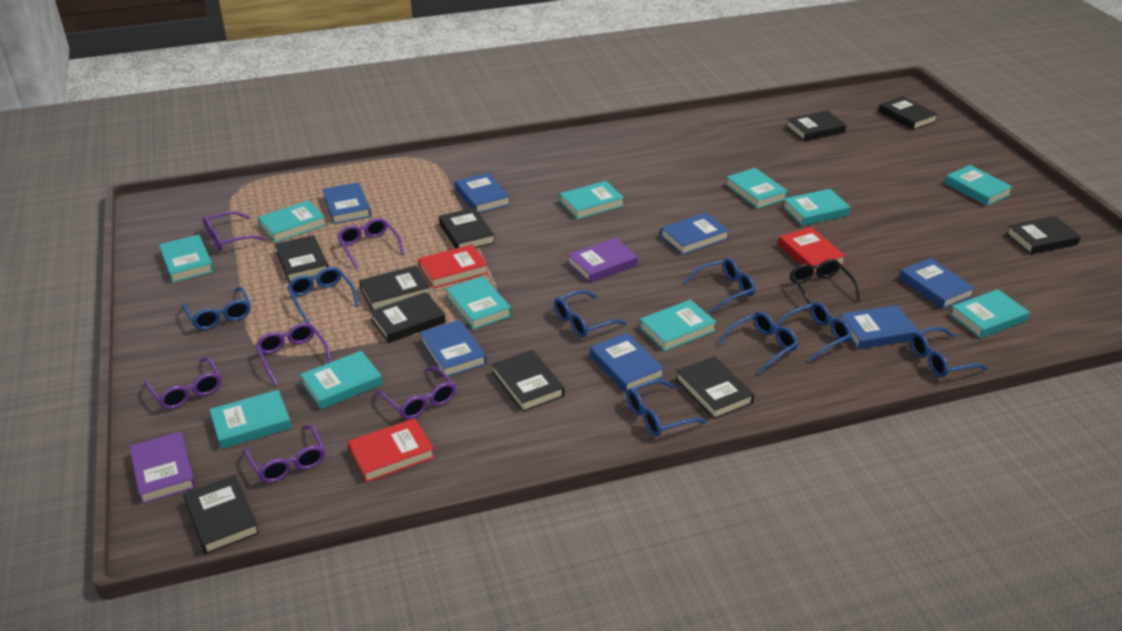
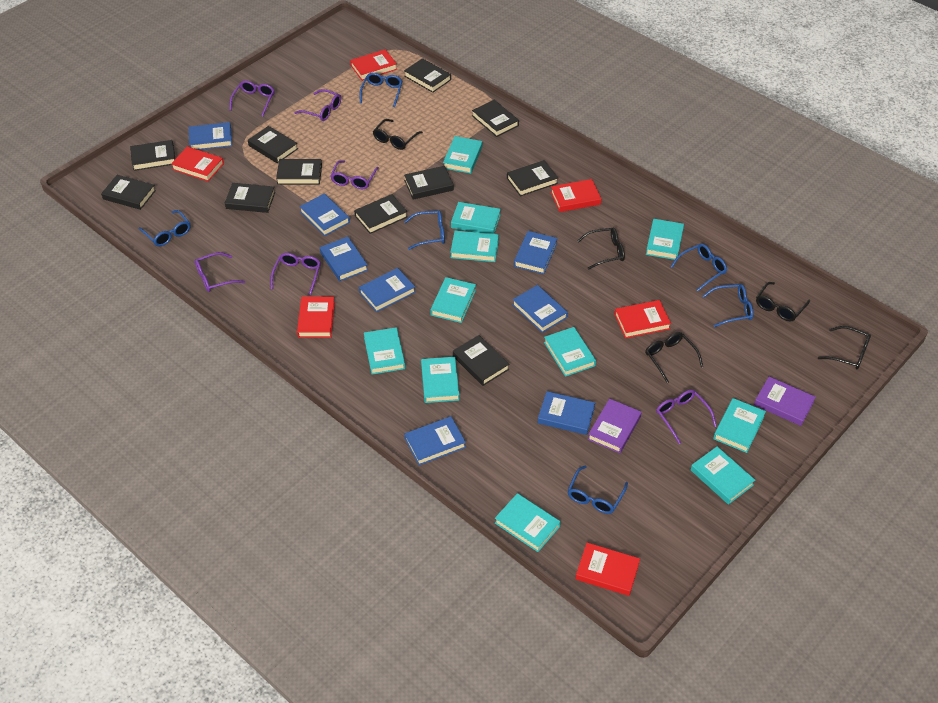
black book: 10 -> 11
black glasses: 1 -> 5
blue book: 7 -> 8
blue glasses: 8 -> 6
red book: 3 -> 6

